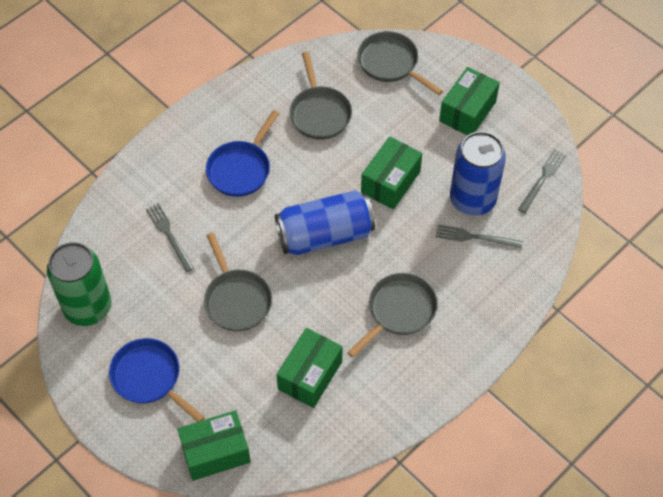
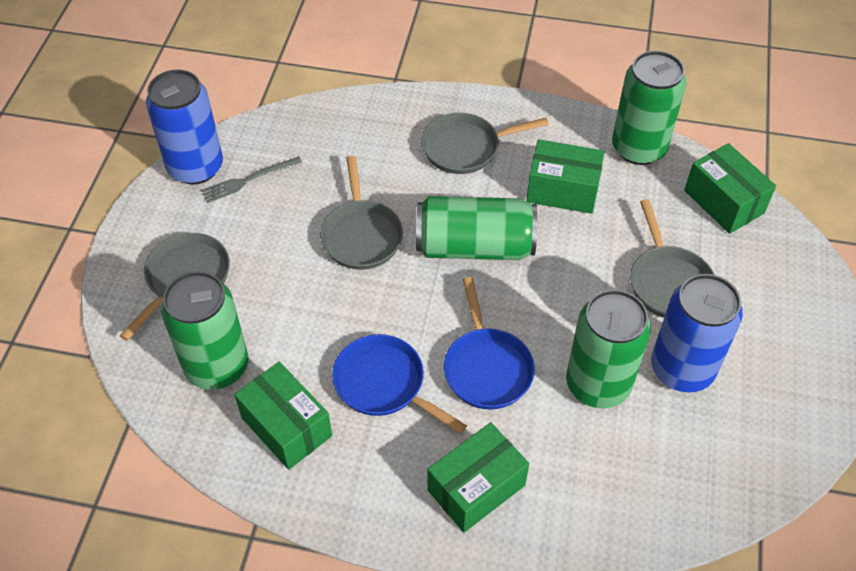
green can: 1 -> 4
grey fork: 3 -> 1

